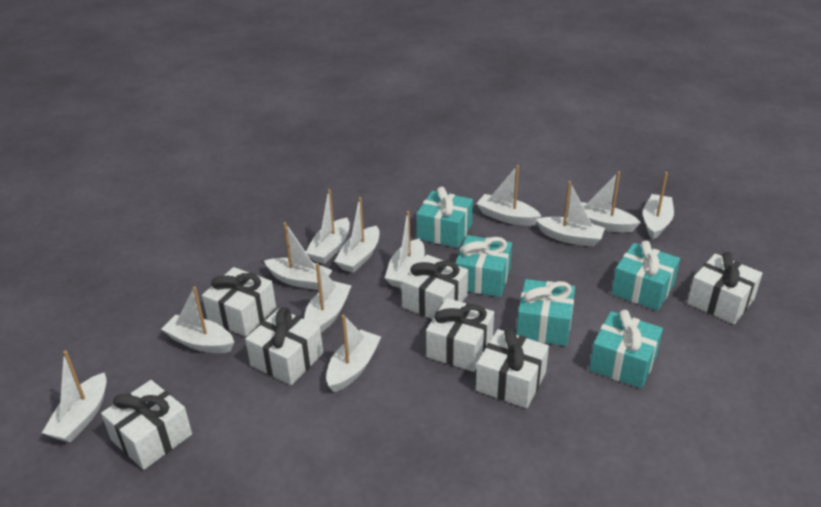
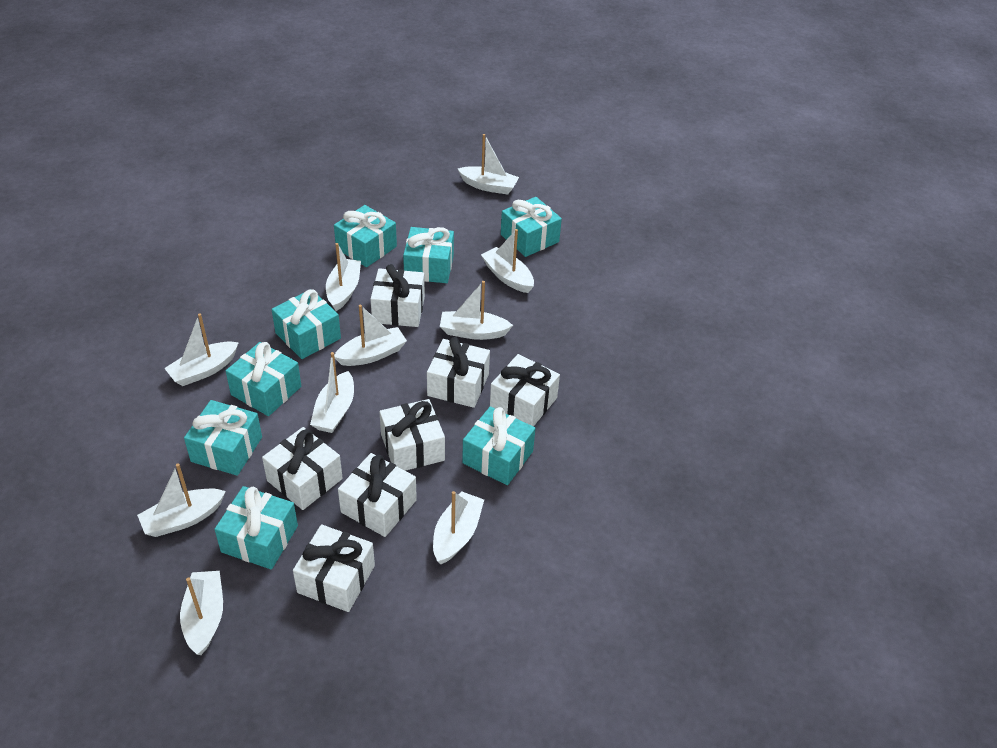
turquoise gift: 5 -> 8
white boat: 12 -> 10

